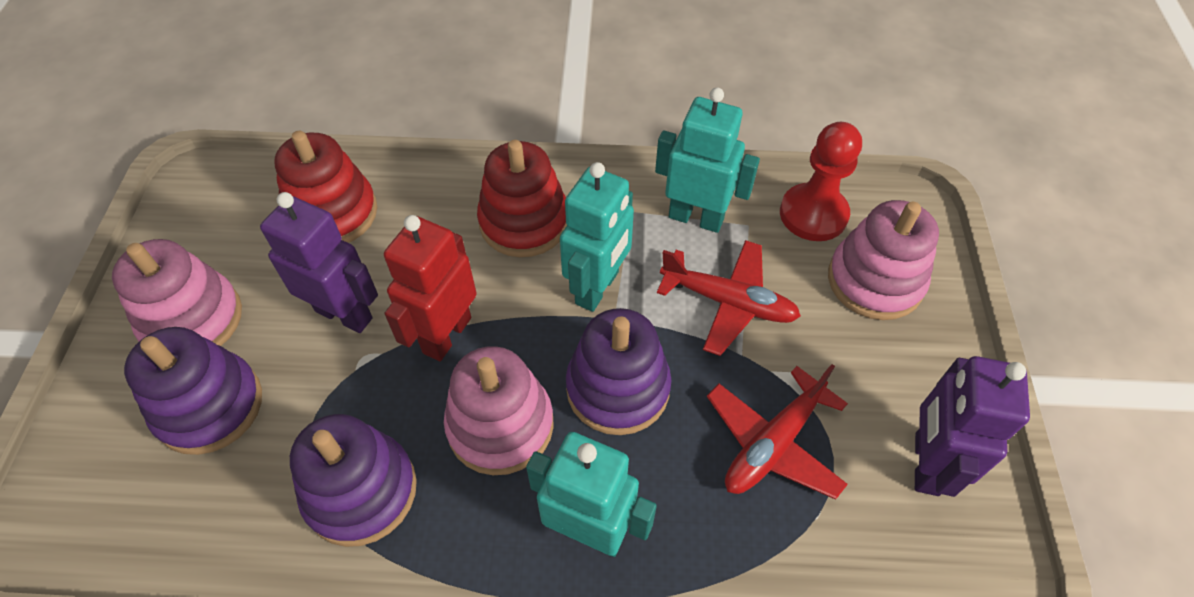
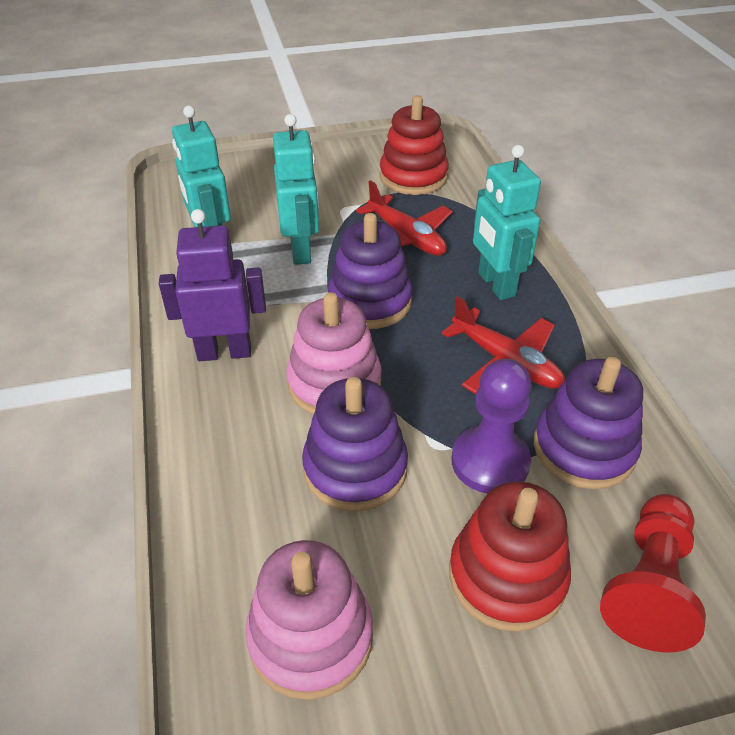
pink stacking toy: 3 -> 2
purple pawn: 0 -> 1
purple robot: 2 -> 1
red robot: 1 -> 0

